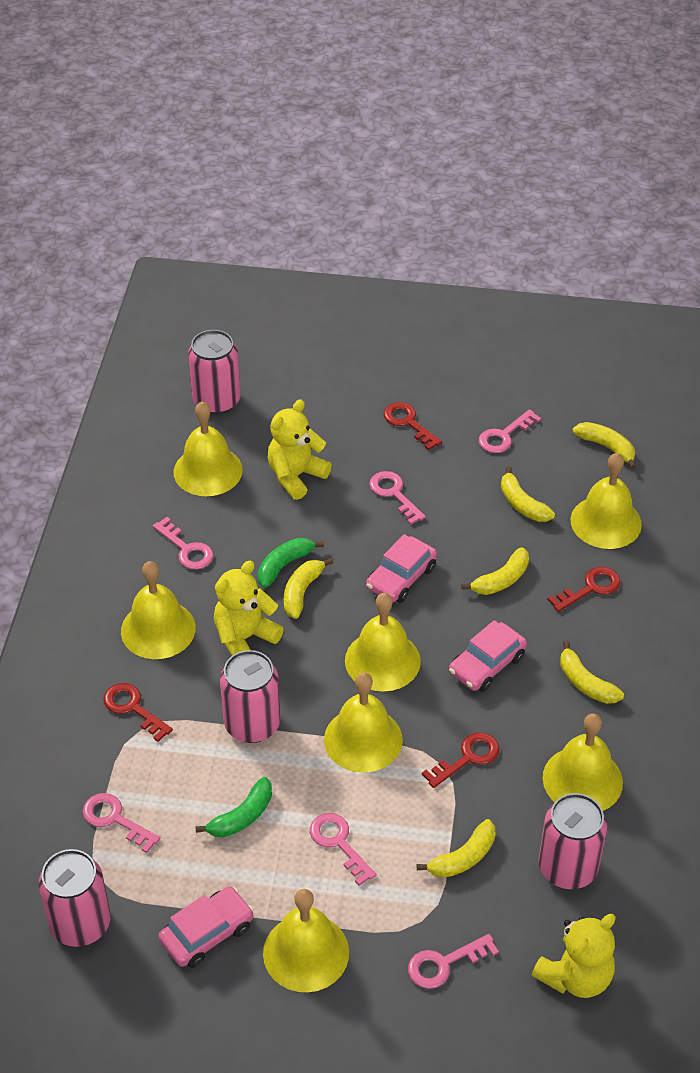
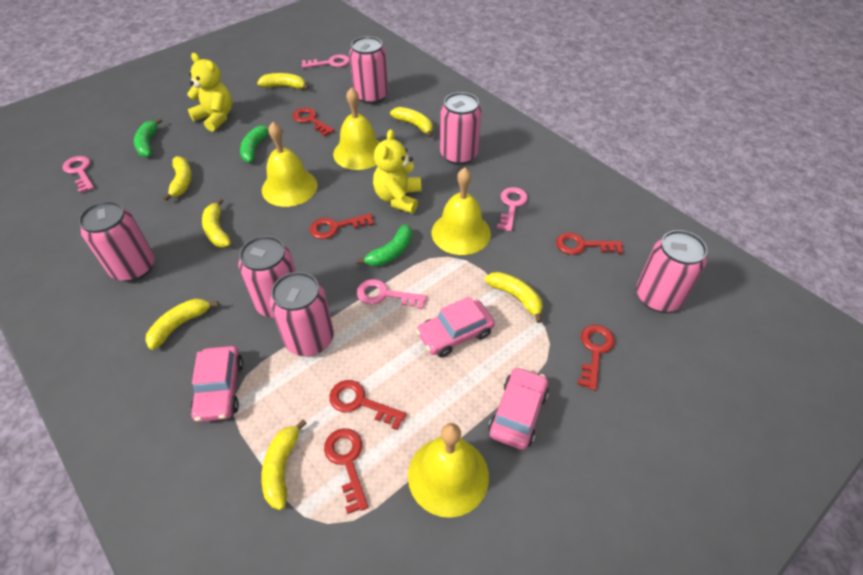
green banana: 2 -> 3
pink can: 4 -> 6
pink key: 6 -> 4
red key: 4 -> 6
yellow banana: 6 -> 7
yellow bell: 7 -> 4
yellow teddy bear: 3 -> 2

